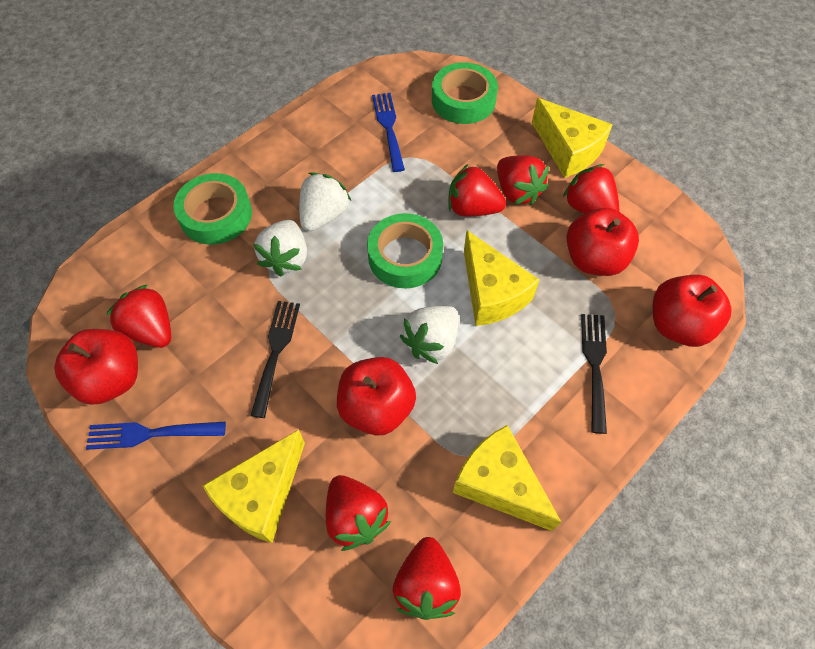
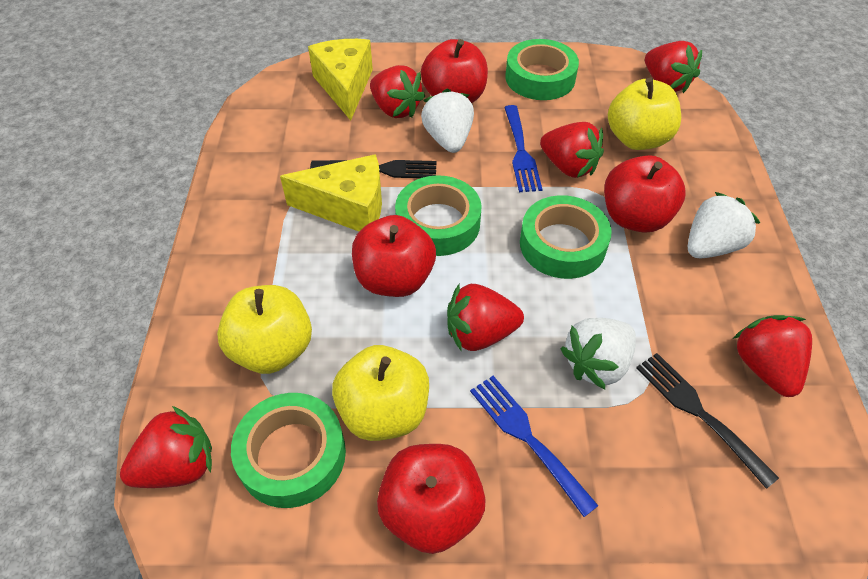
green tape: 3 -> 4
yellow apple: 0 -> 3
yellow cheese: 4 -> 2

